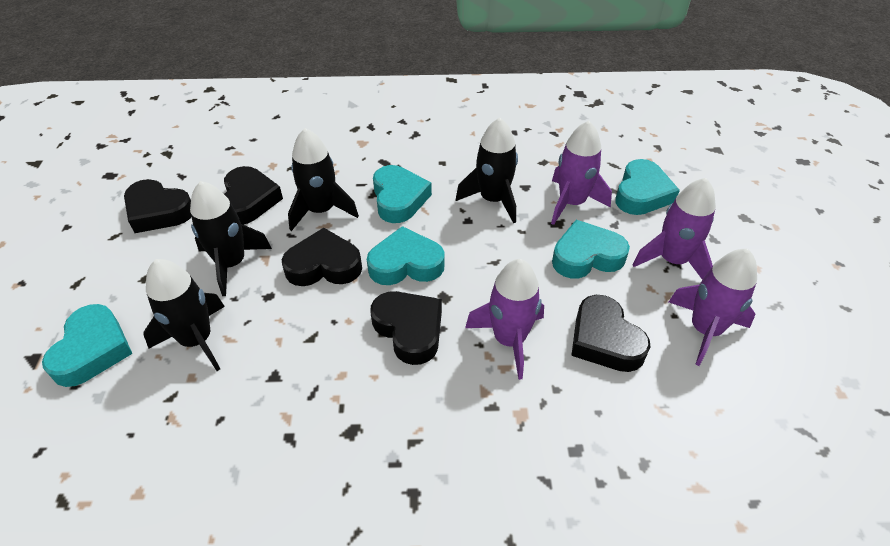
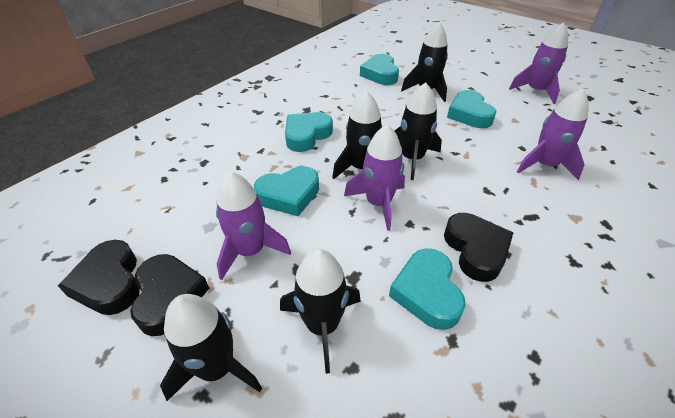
black heart: 5 -> 3
black rocket: 4 -> 5

